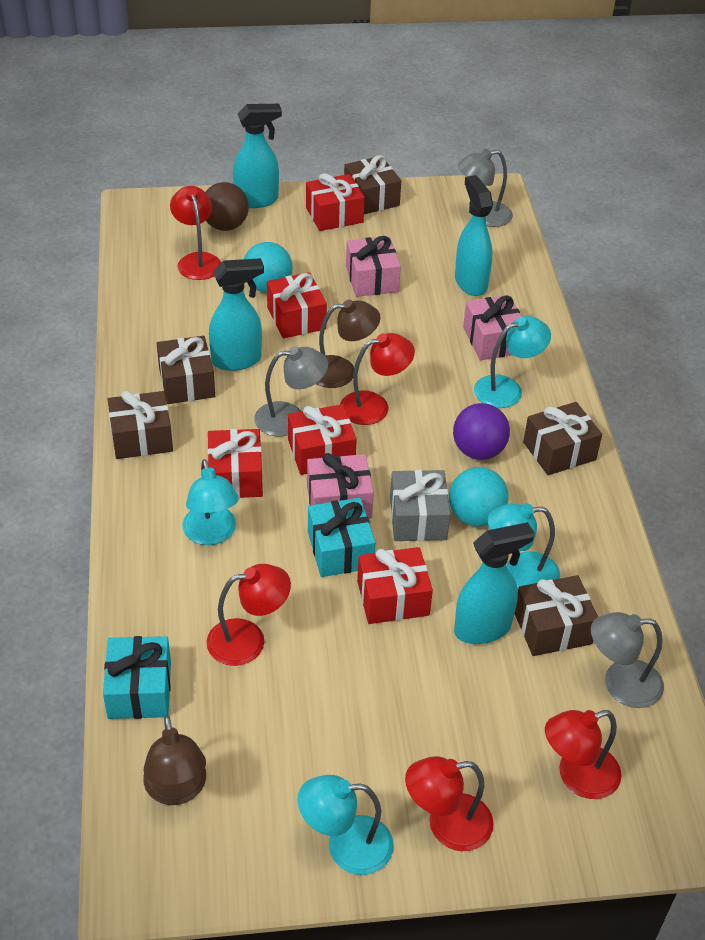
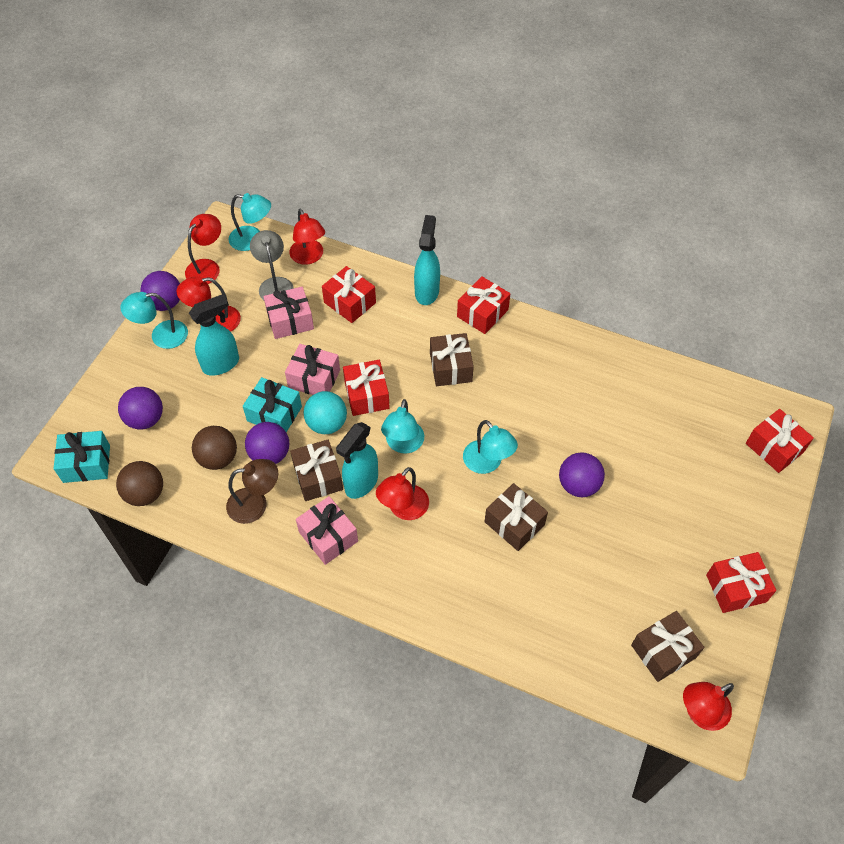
brown ball: 1 -> 2
brown gift: 5 -> 4
brown lamp: 2 -> 1
grey gift: 1 -> 0
grey lamp: 3 -> 1
purple ball: 1 -> 4
turquoise ball: 2 -> 1
turquoise spray bottle: 4 -> 3

